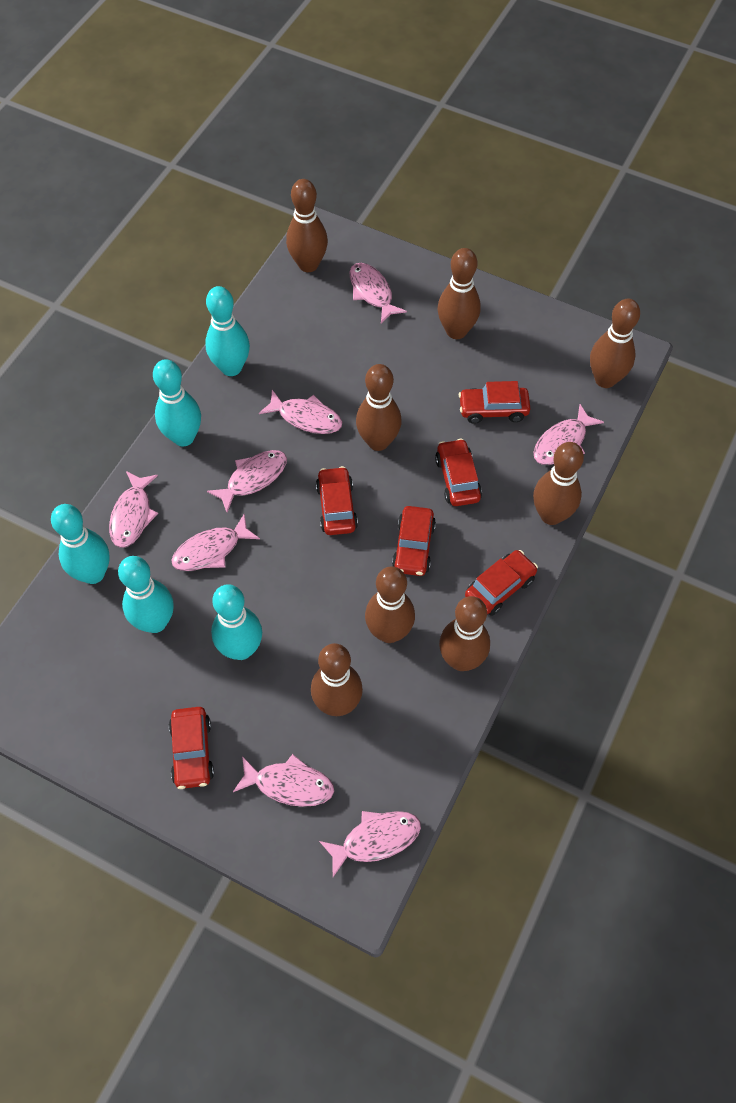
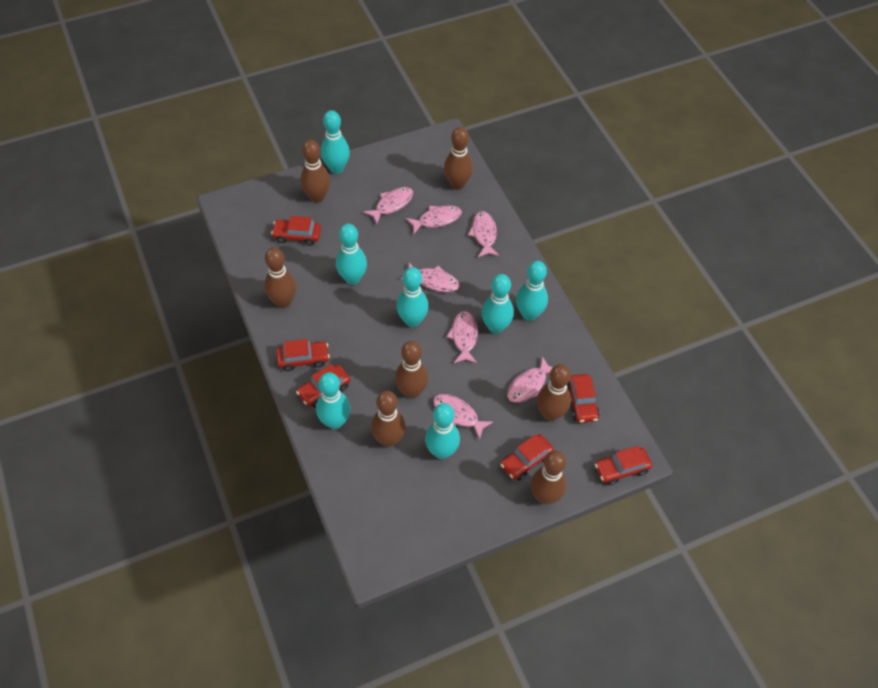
brown bowling pin: 8 -> 7
pink fish: 8 -> 7
turquoise bowling pin: 5 -> 7

